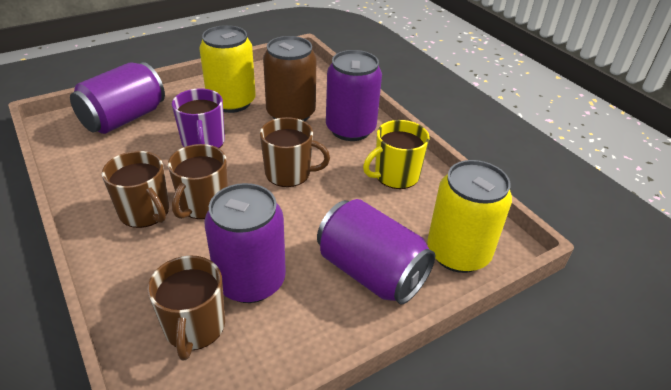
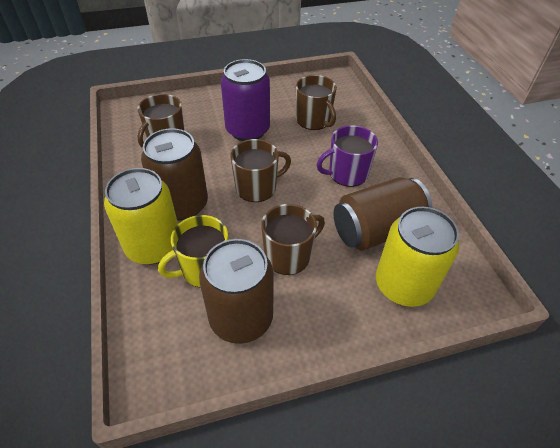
brown can: 1 -> 3
purple can: 4 -> 1

